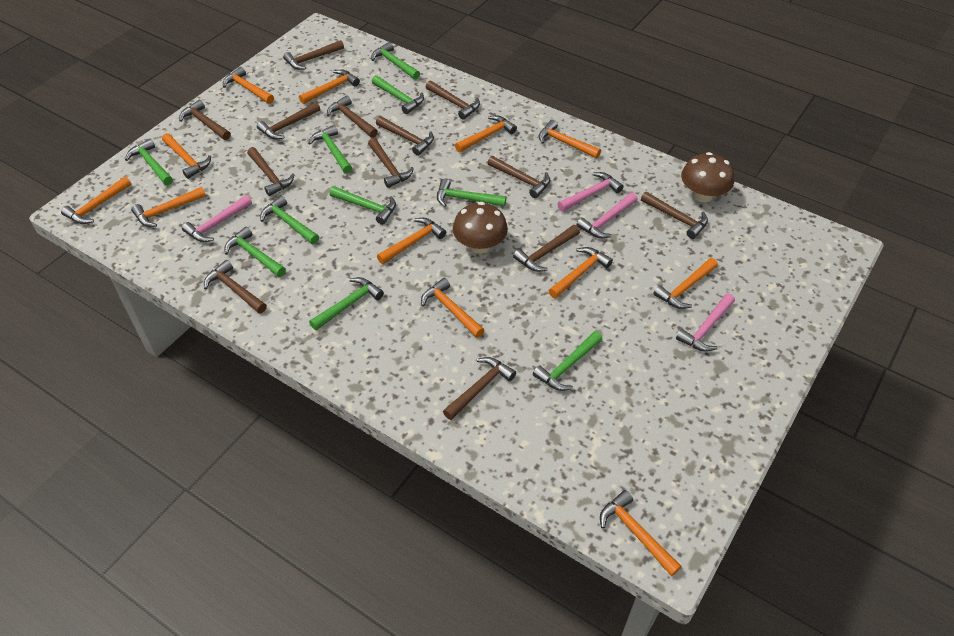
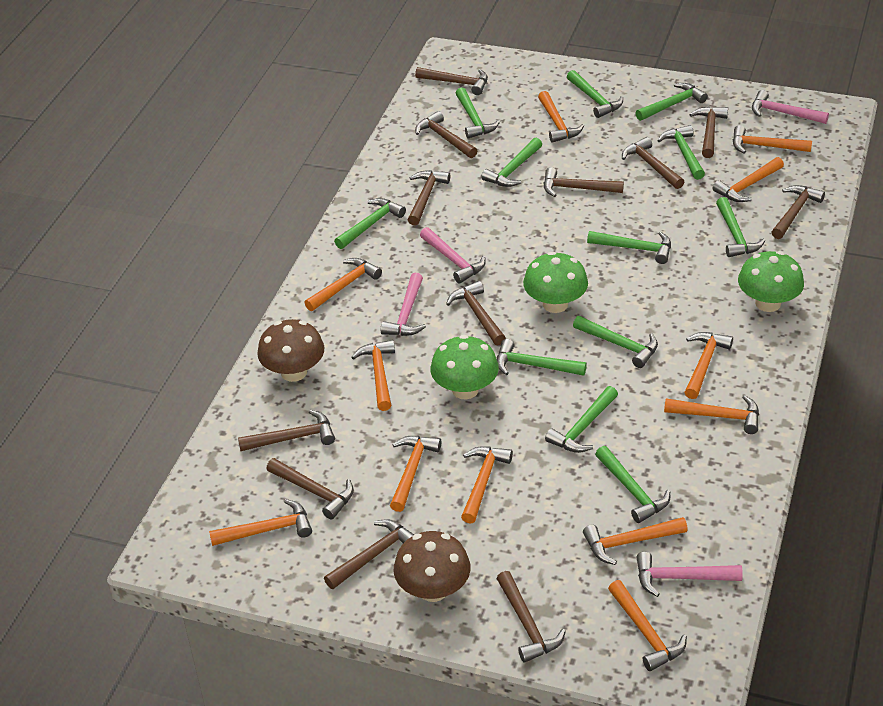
brown hammer: 13 -> 12
green hammer: 10 -> 12
green mushroom: 0 -> 3

